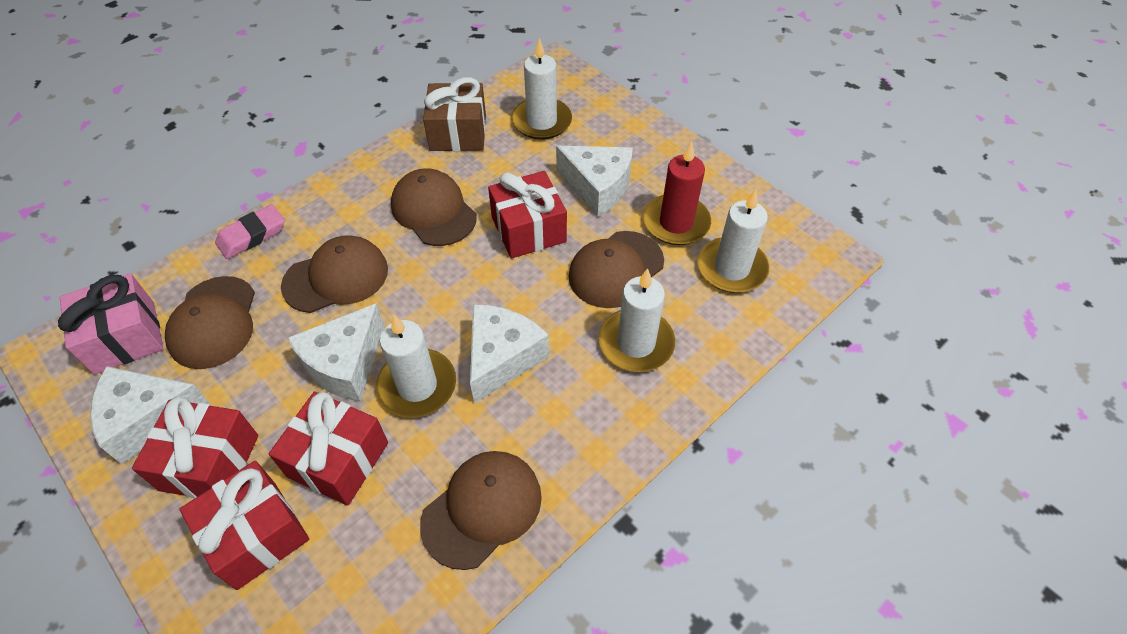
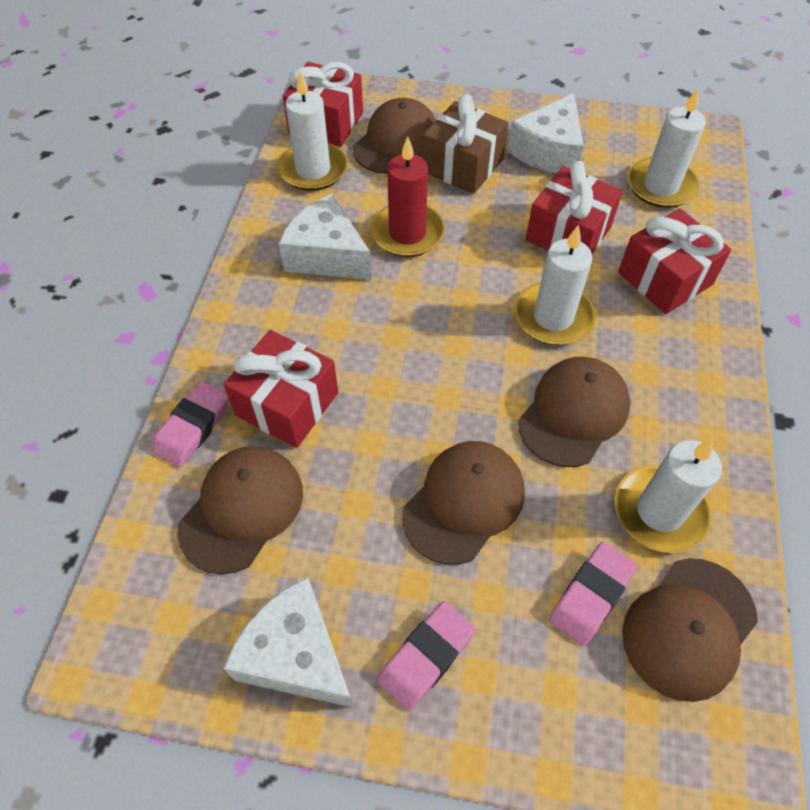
pink eraser: 1 -> 3
pink gift: 1 -> 0
white cheese: 4 -> 3

